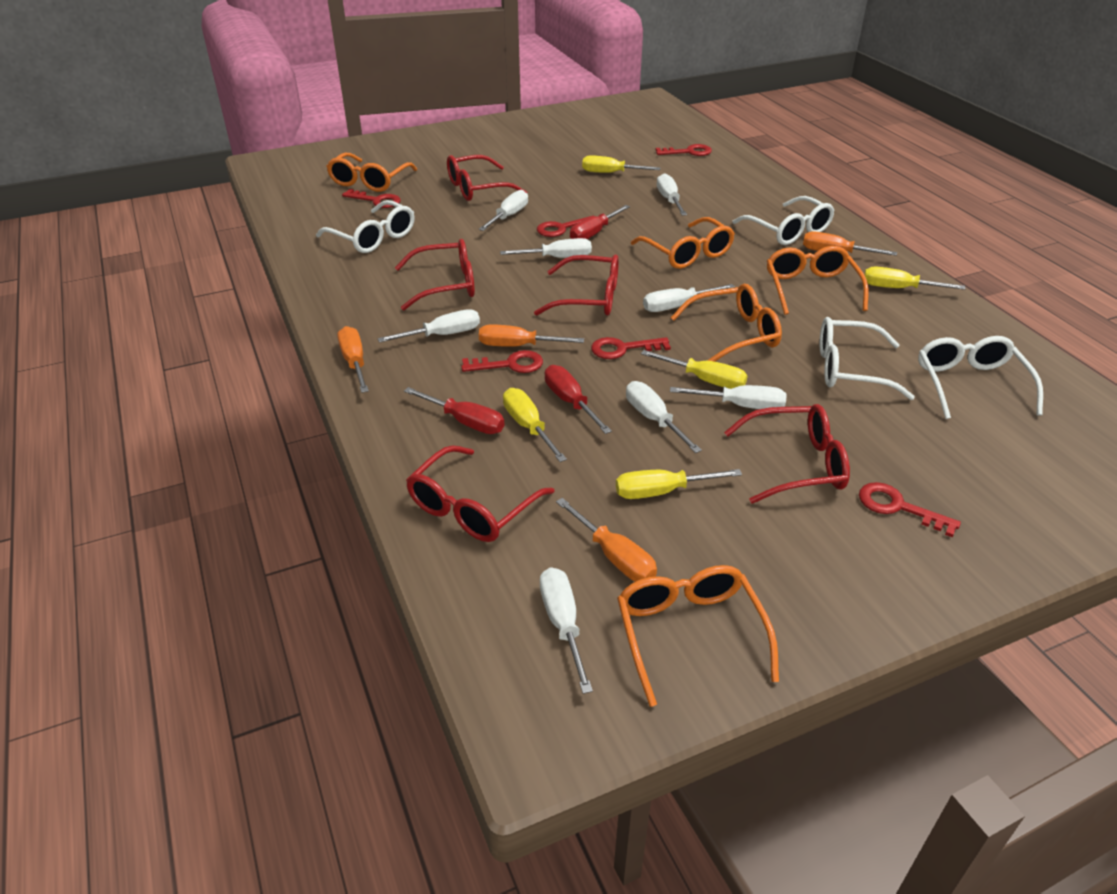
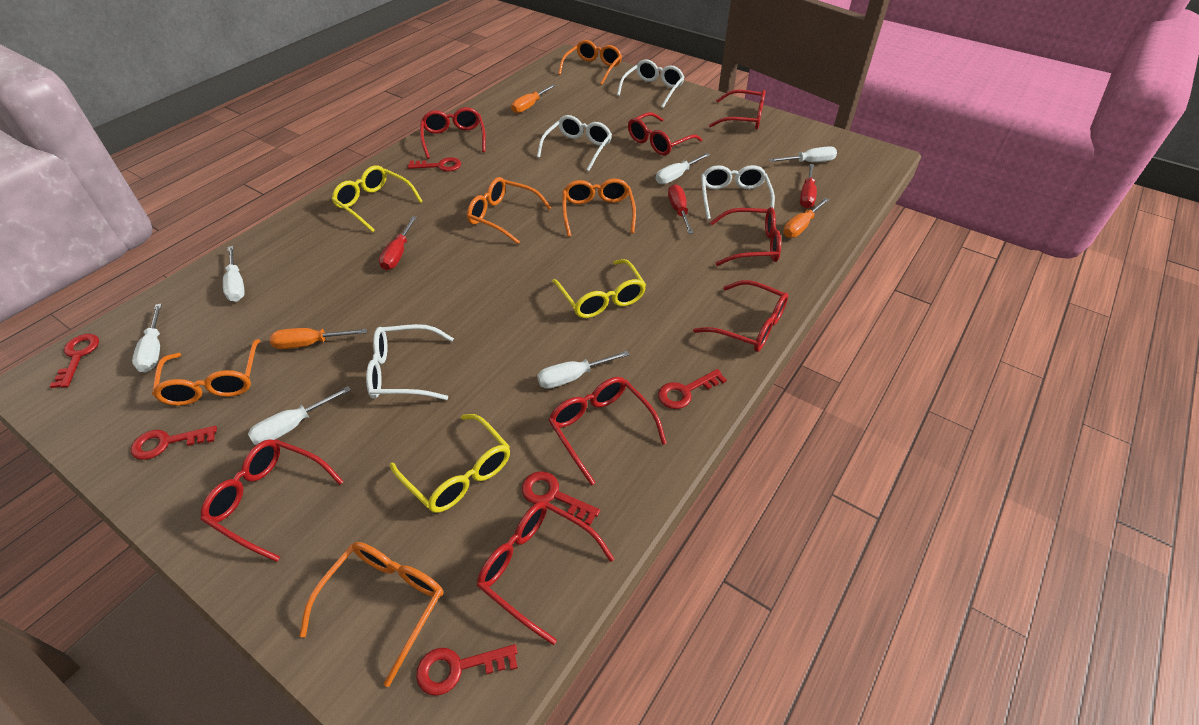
orange screwdriver: 4 -> 3
red glasses: 5 -> 8
white screwdriver: 8 -> 6
yellow glasses: 0 -> 3
yellow screwdriver: 5 -> 0

